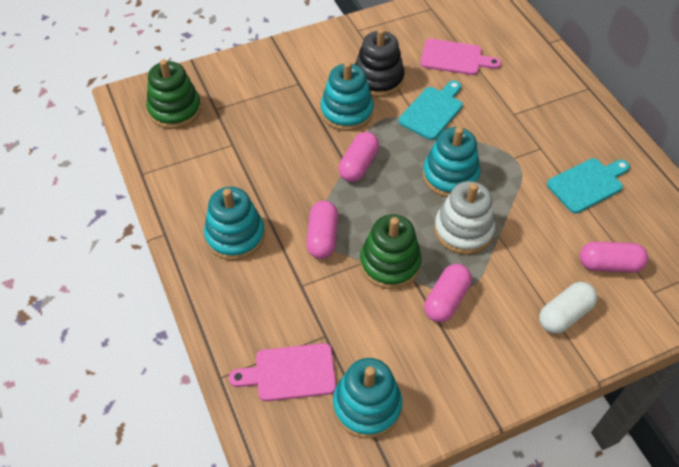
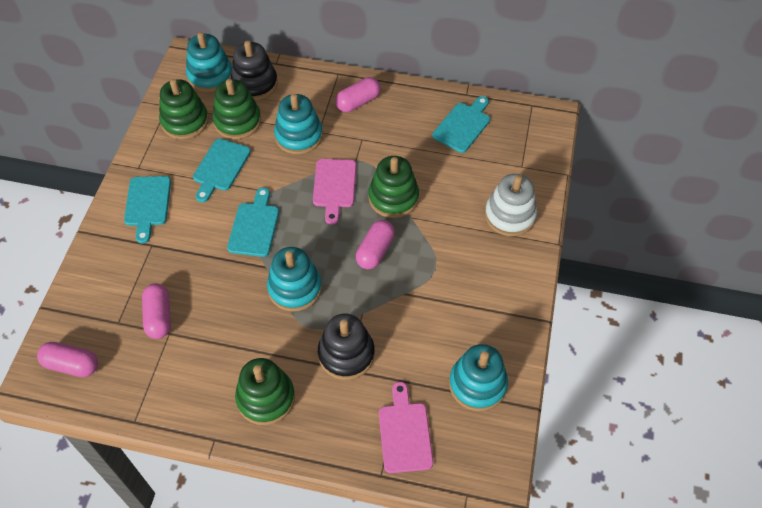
black stacking toy: 1 -> 2
green stacking toy: 2 -> 4
turquoise cutting board: 2 -> 4
white capsule: 1 -> 0

